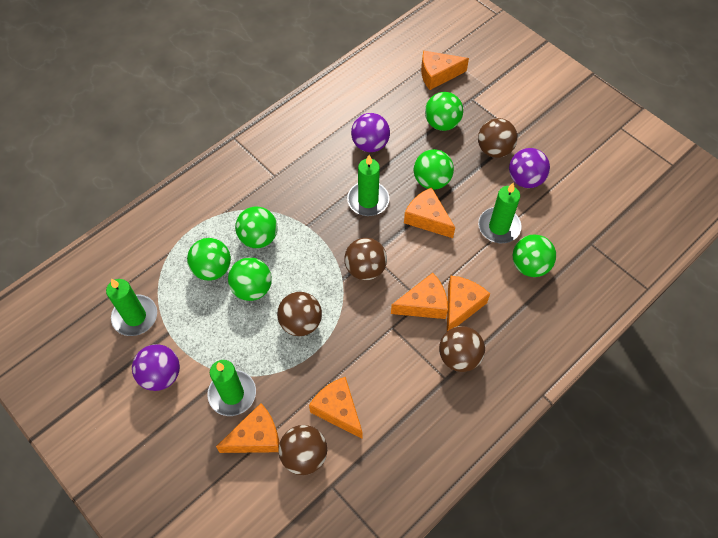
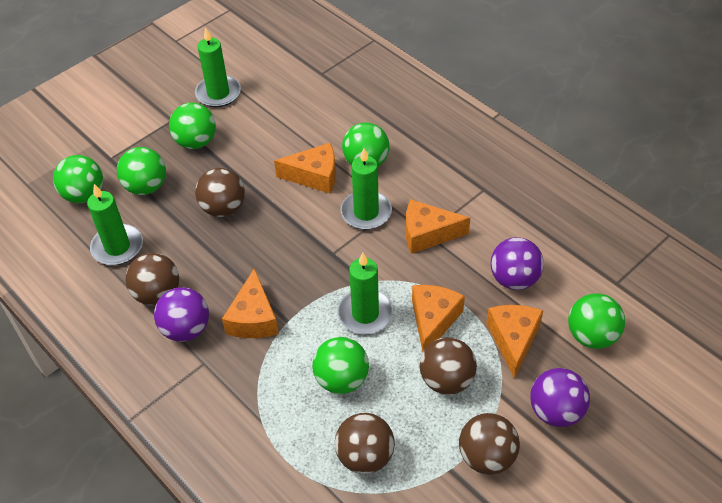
orange cheese: 6 -> 5

